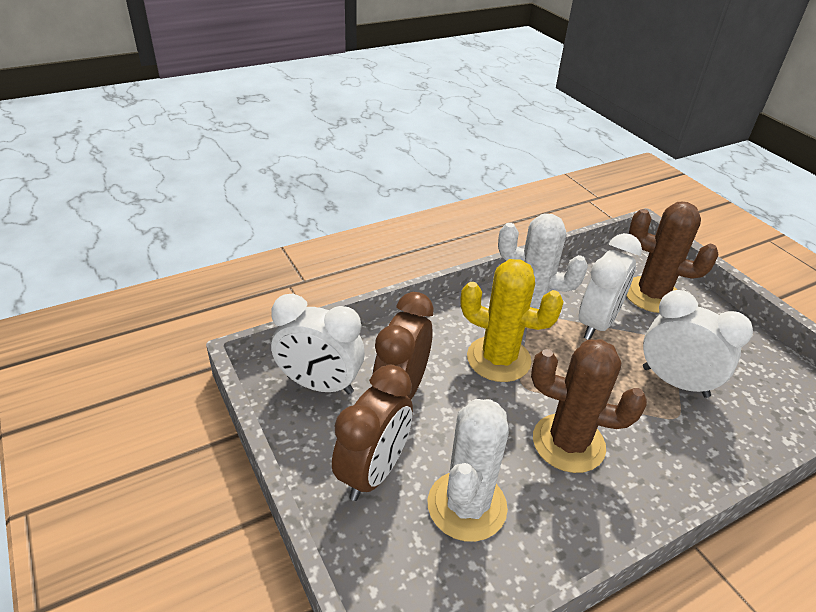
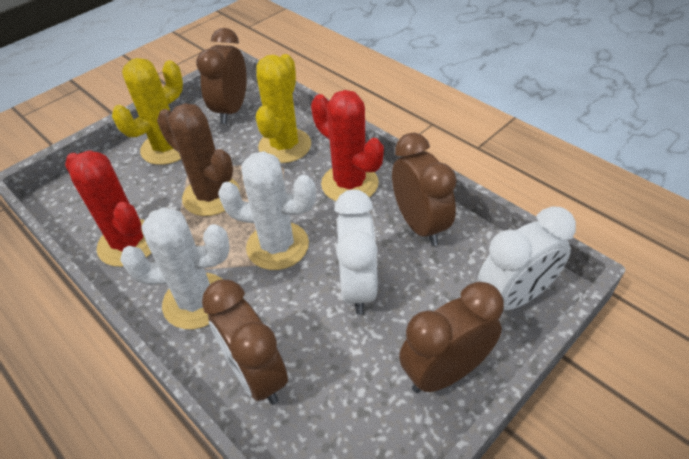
brown cactus: 2 -> 1
brown clock: 2 -> 4
red cactus: 0 -> 2
white clock: 3 -> 2
yellow cactus: 1 -> 2

